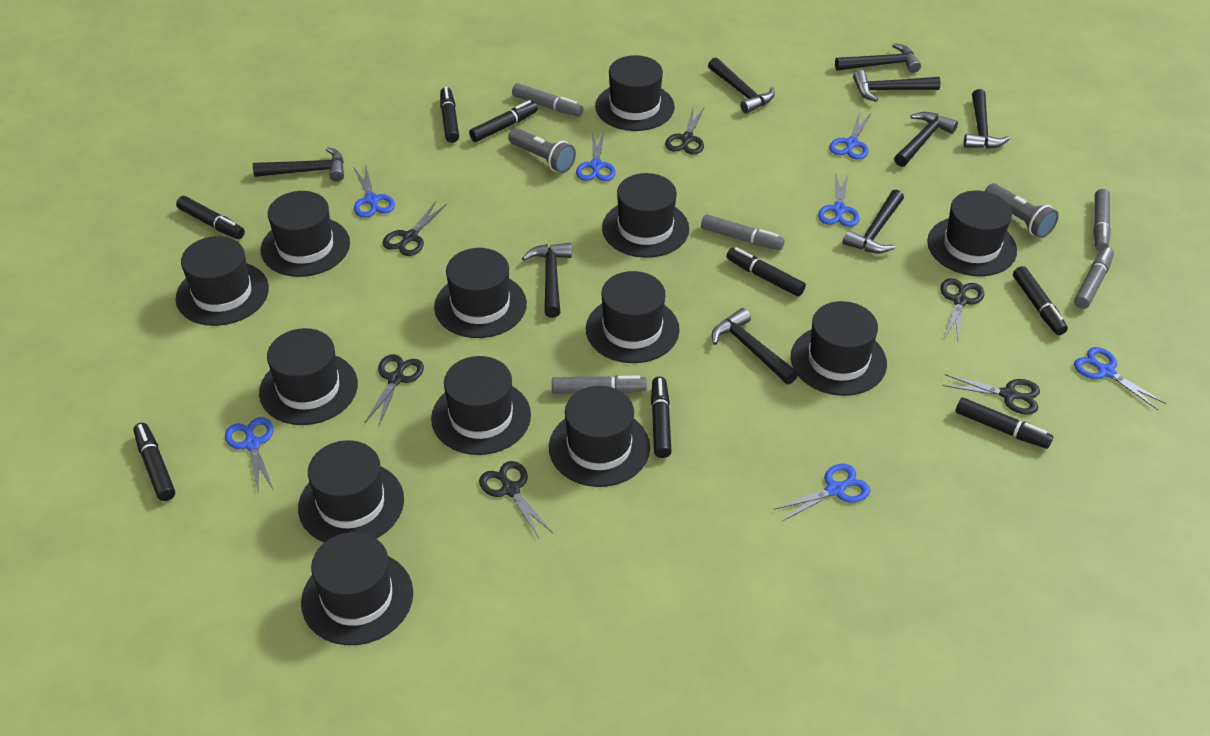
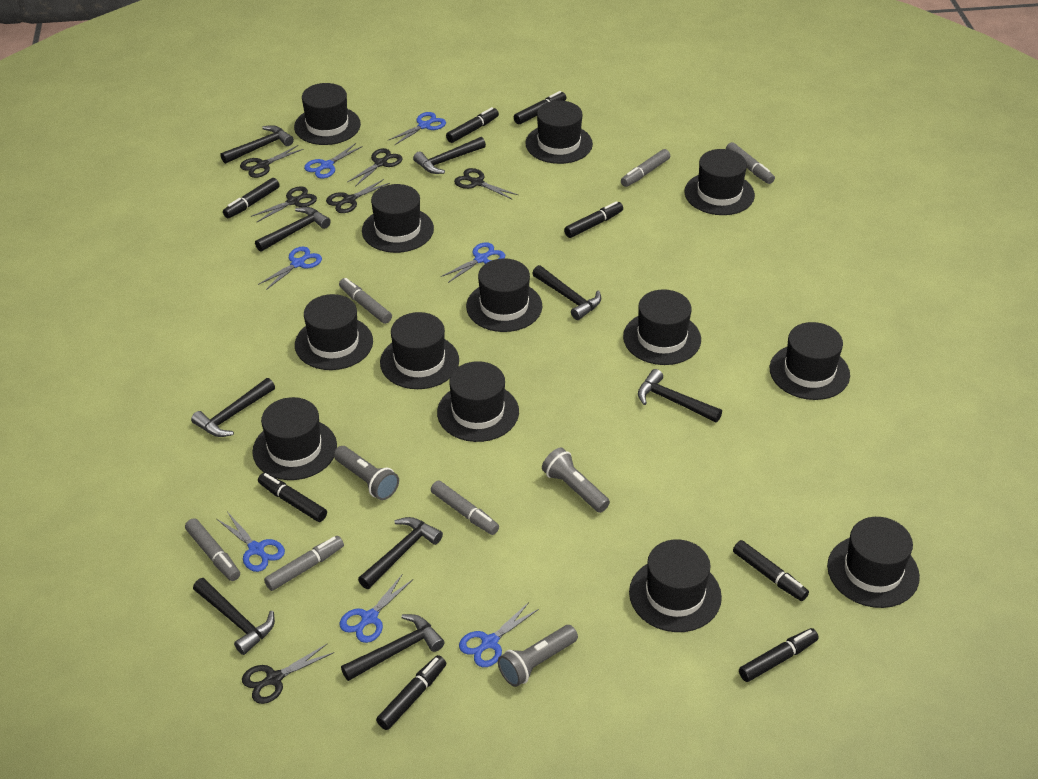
grey flashlight: 2 -> 3
grey marker: 5 -> 6

